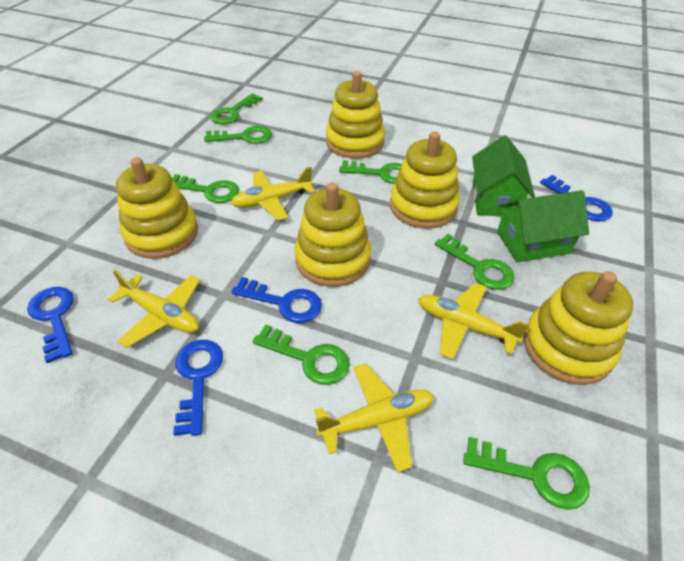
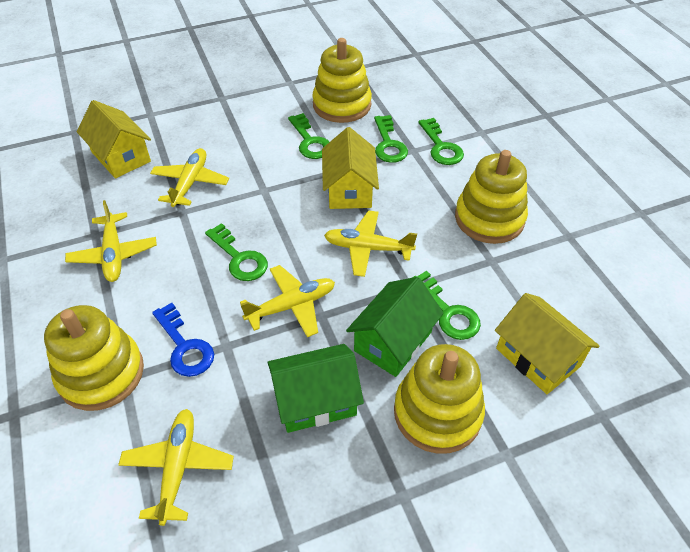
blue key: 4 -> 1
green key: 7 -> 5
yellow house: 0 -> 3
yellow plane: 4 -> 5
yellow stacking toy: 5 -> 4

